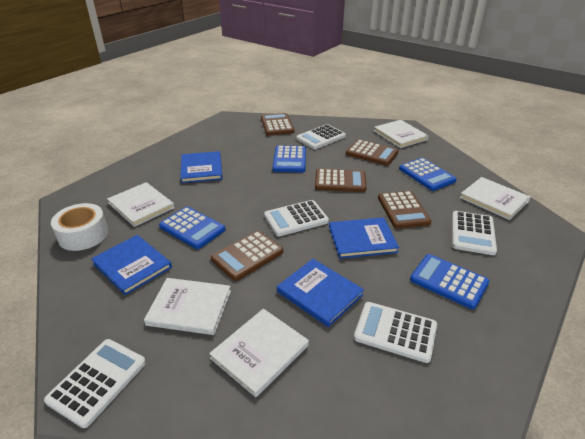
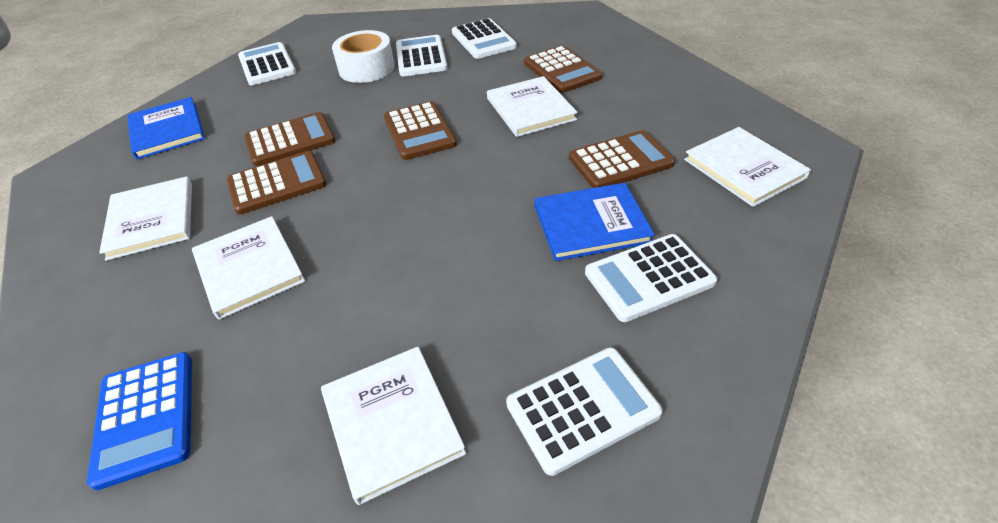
blue book: 4 -> 2
blue calculator: 4 -> 1

